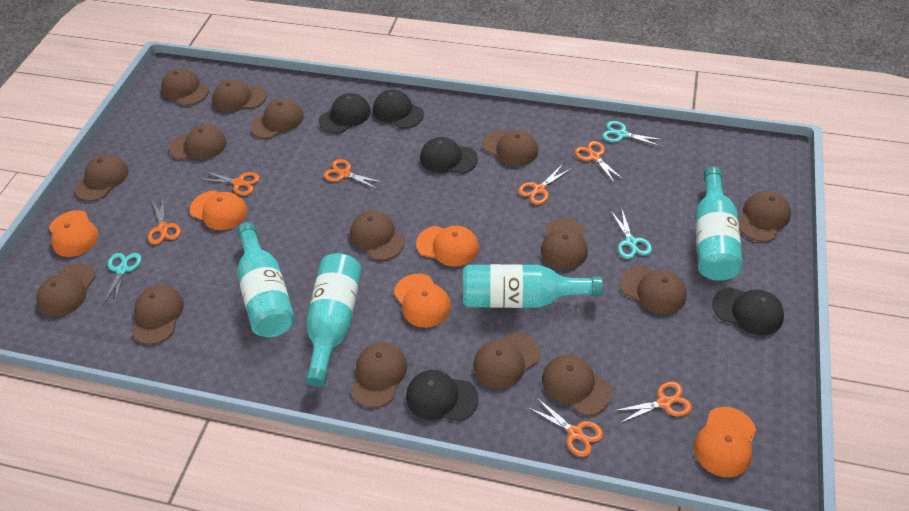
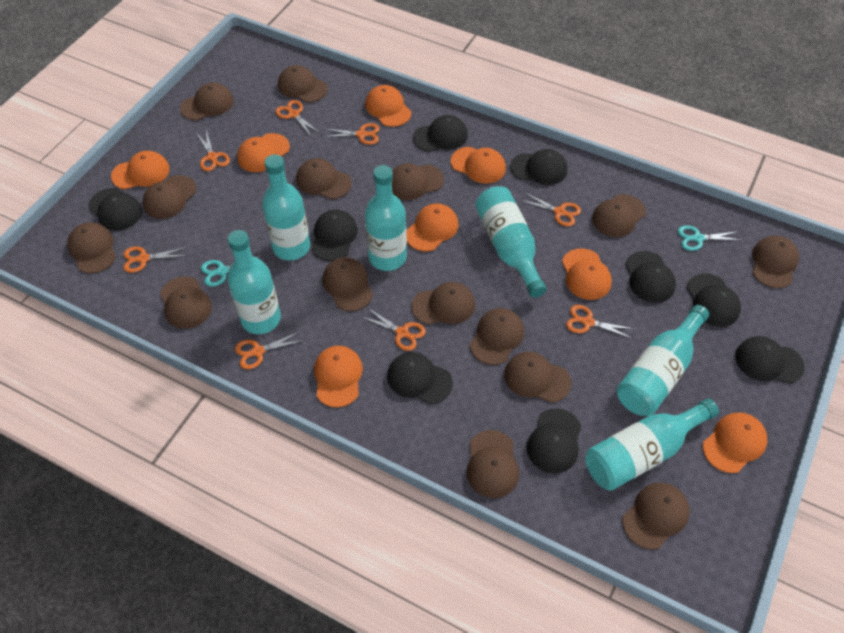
black cap: 5 -> 9
orange cap: 5 -> 8
orange scissors: 7 -> 8
turquoise bottle: 4 -> 6
turquoise scissors: 3 -> 2

